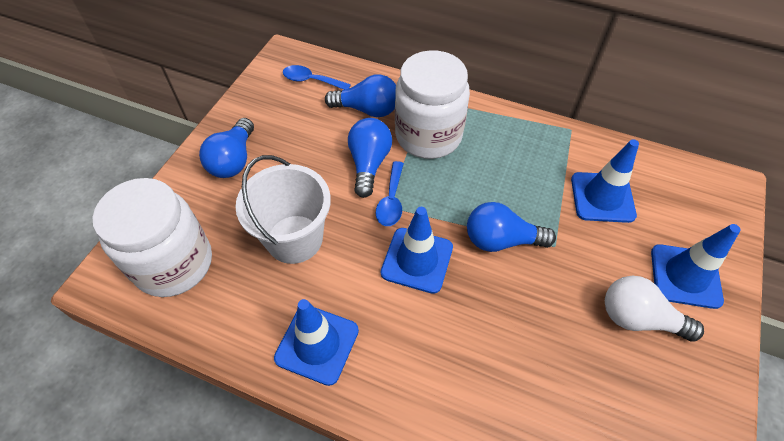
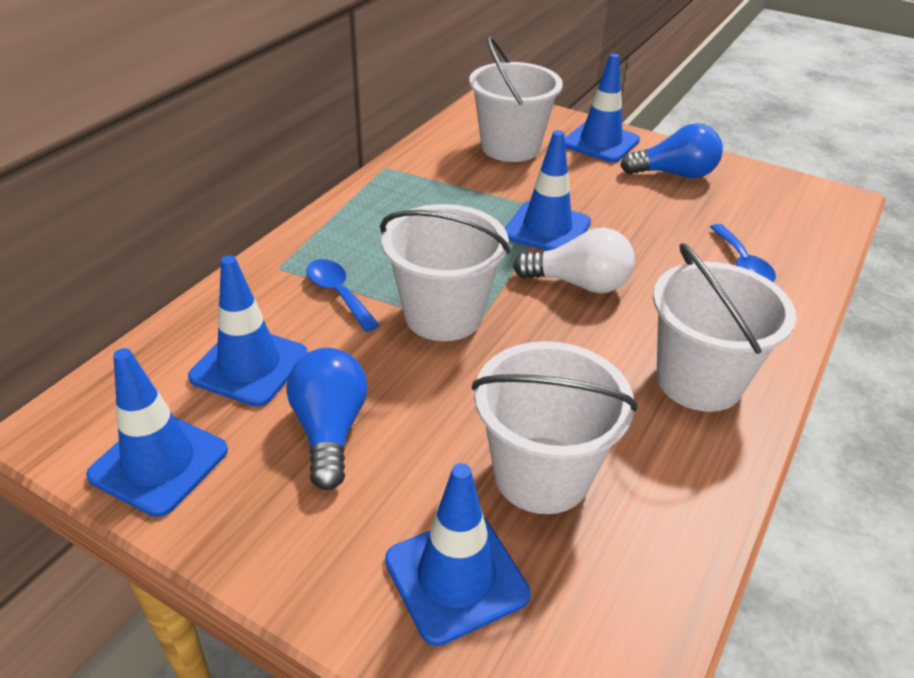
blue light bulb: 4 -> 2
blue traffic cone: 4 -> 5
white bucket: 1 -> 4
white jar: 2 -> 0

